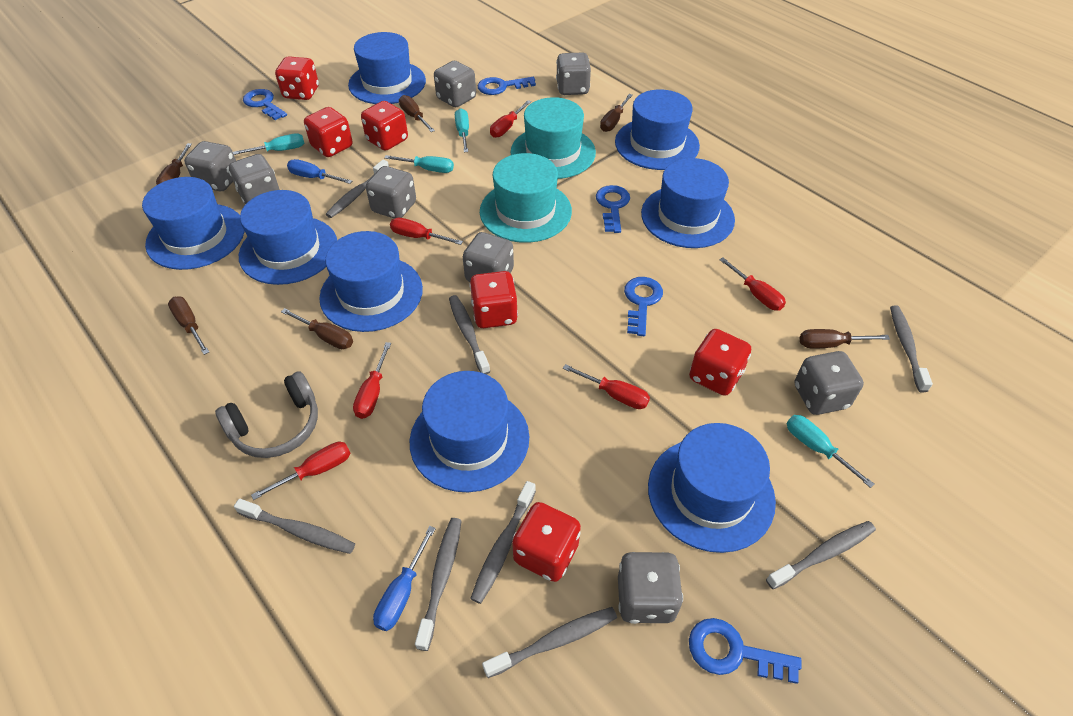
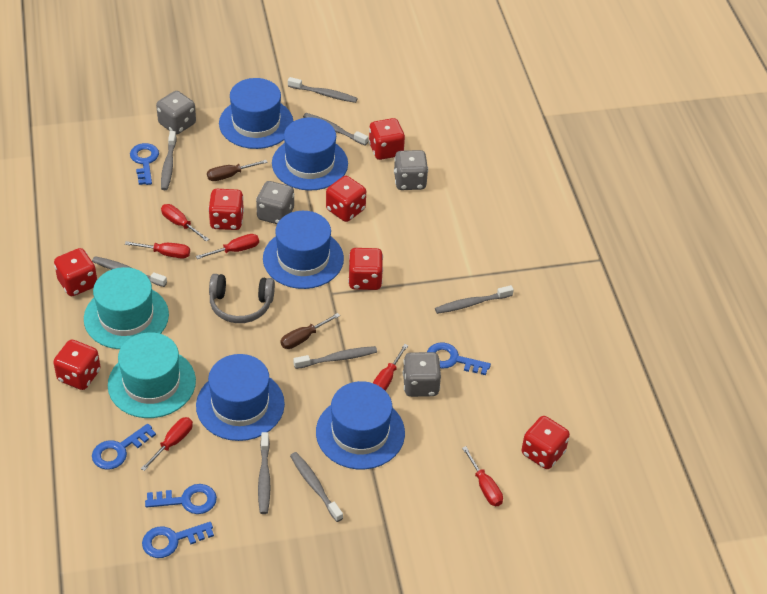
blue hat: 8 -> 5
blue screwdriver: 2 -> 0
brown screwdriver: 6 -> 2
grey dice: 8 -> 4
red dice: 6 -> 7
turquoise screwdriver: 4 -> 0

